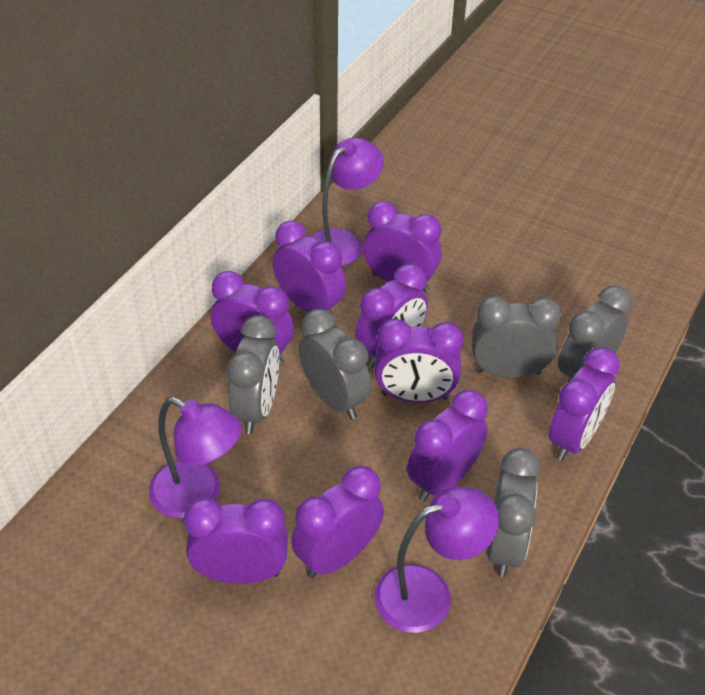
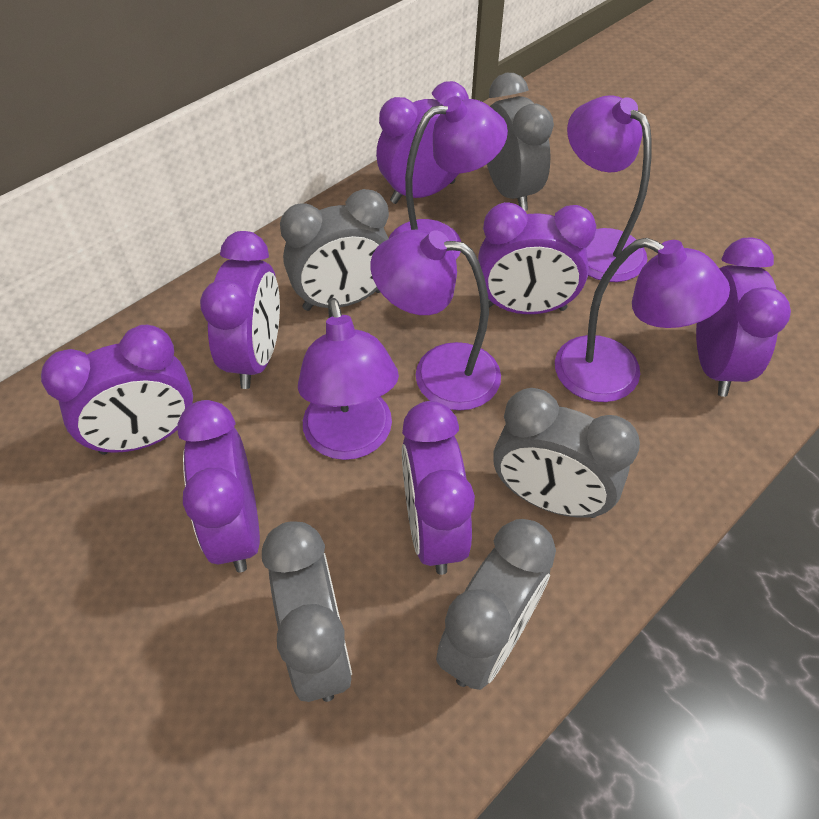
purple clock: 9 -> 7
purple lamp: 3 -> 5

